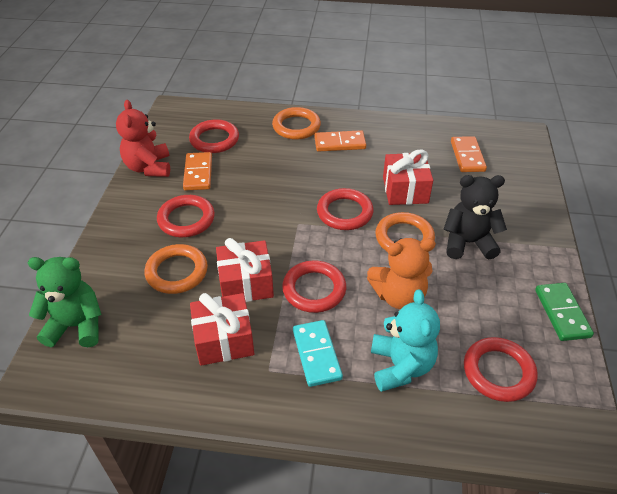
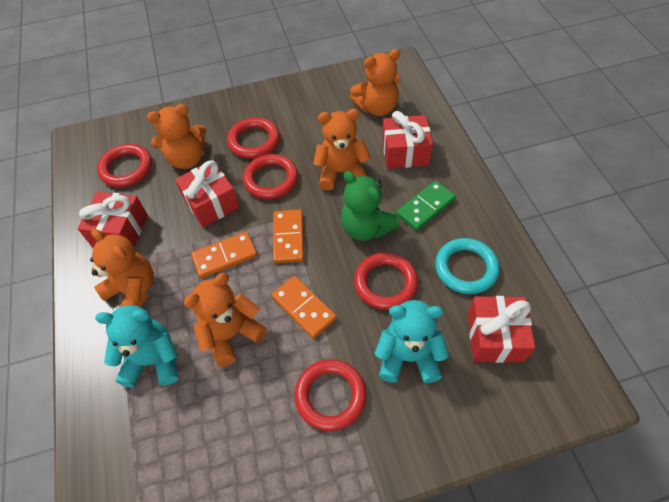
black teddy bear: 1 -> 0
orange ring: 3 -> 0
orange teddy bear: 1 -> 5
red gift: 3 -> 4
red teddy bear: 1 -> 0
turquoise domino: 1 -> 0
turquoise ring: 0 -> 1
turquoise teddy bear: 1 -> 2

